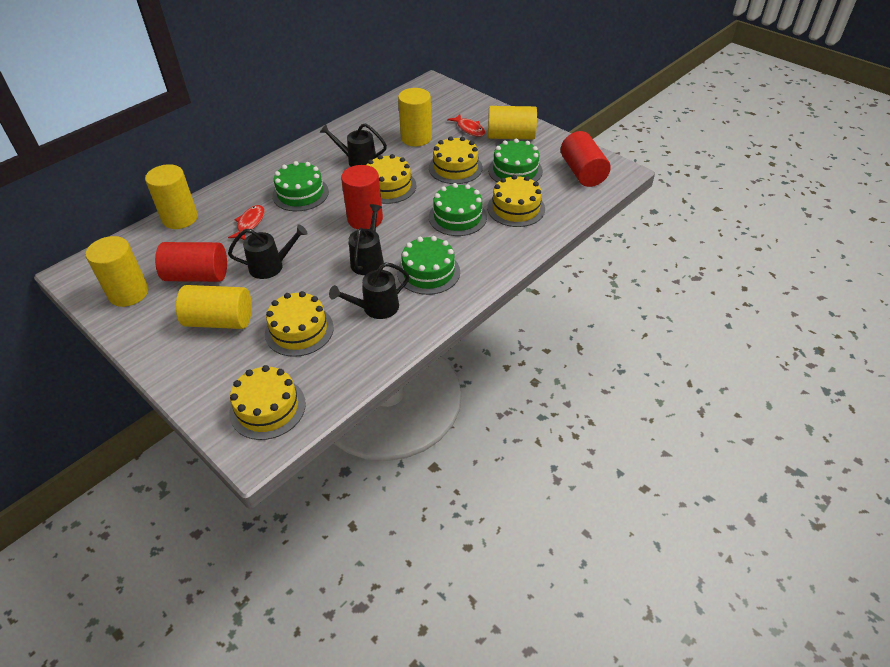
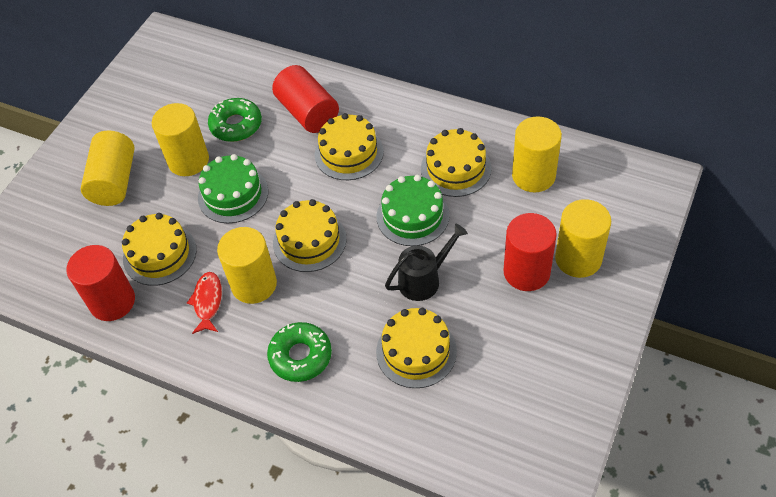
black watering can: 4 -> 1
green cake: 4 -> 2
green donut: 0 -> 2
red fish: 2 -> 1

